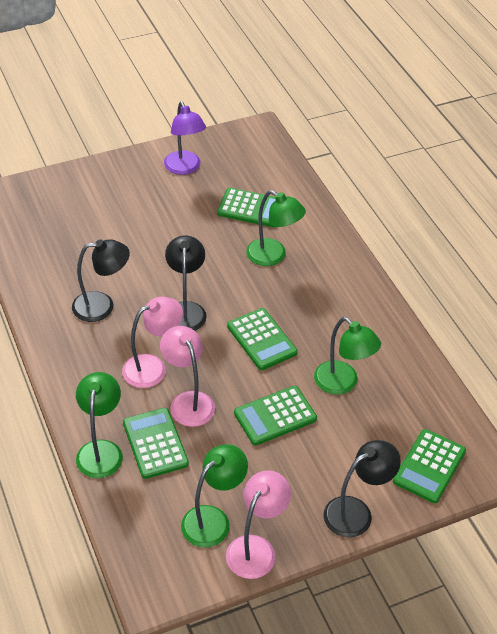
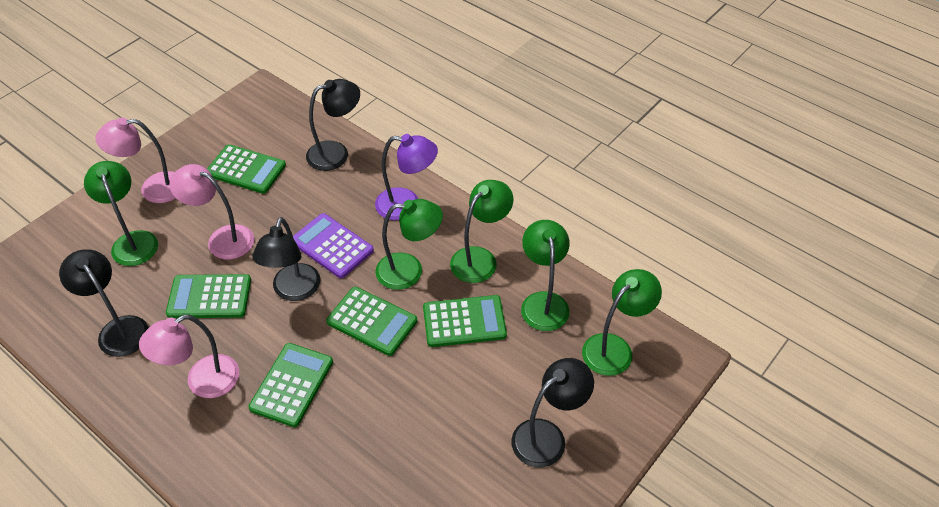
black lamp: 3 -> 4
green lamp: 4 -> 5
purple calculator: 0 -> 1

